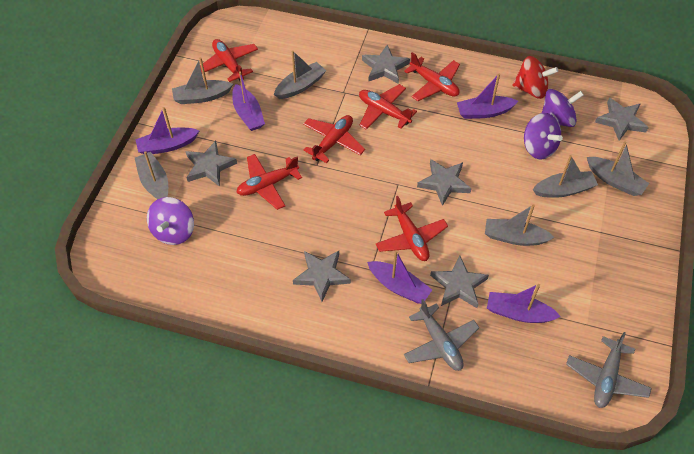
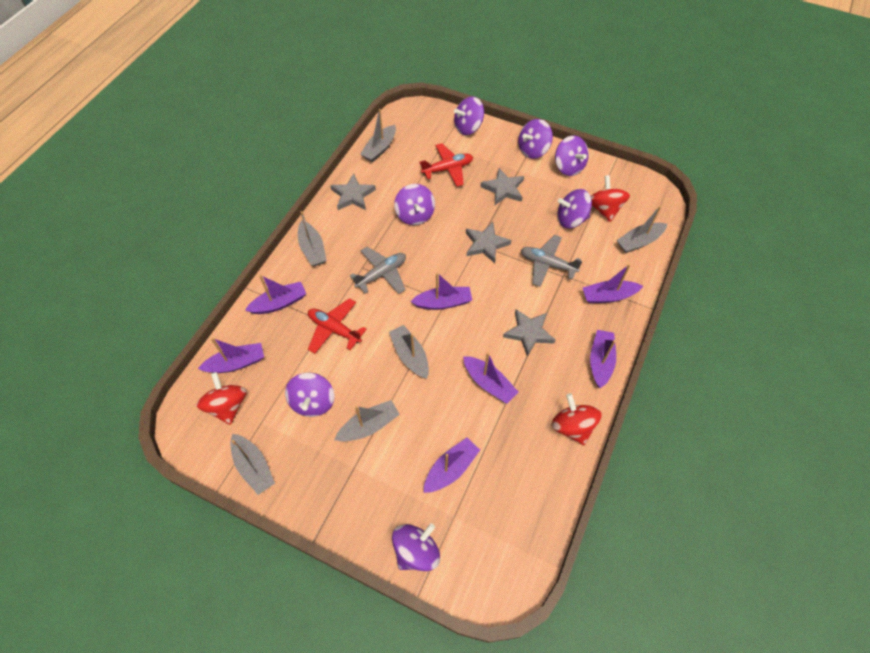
grey star: 6 -> 4
purple boat: 5 -> 7
purple spinning top: 3 -> 7
red plane: 6 -> 2
red spinning top: 1 -> 3

